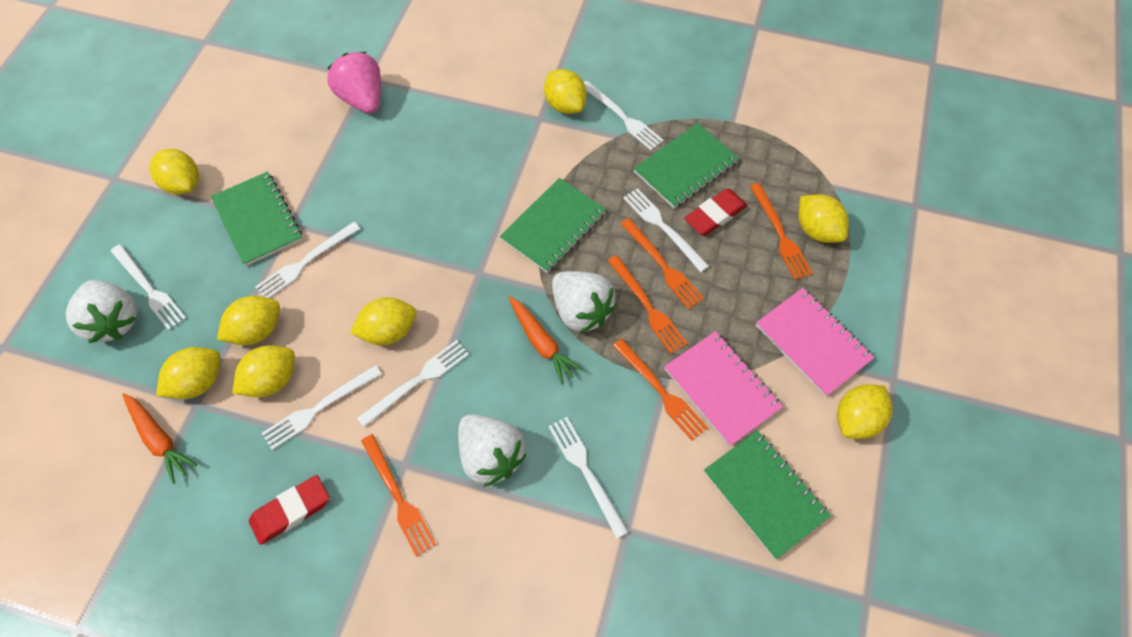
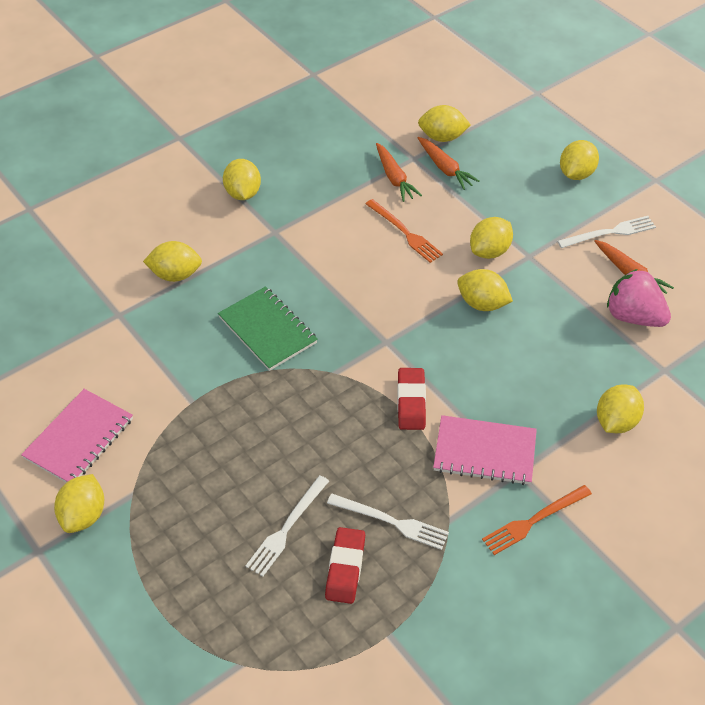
green notebook: 4 -> 1
orange carrot: 2 -> 3
orange fork: 5 -> 2
white fork: 7 -> 3
white strawberry: 3 -> 0

